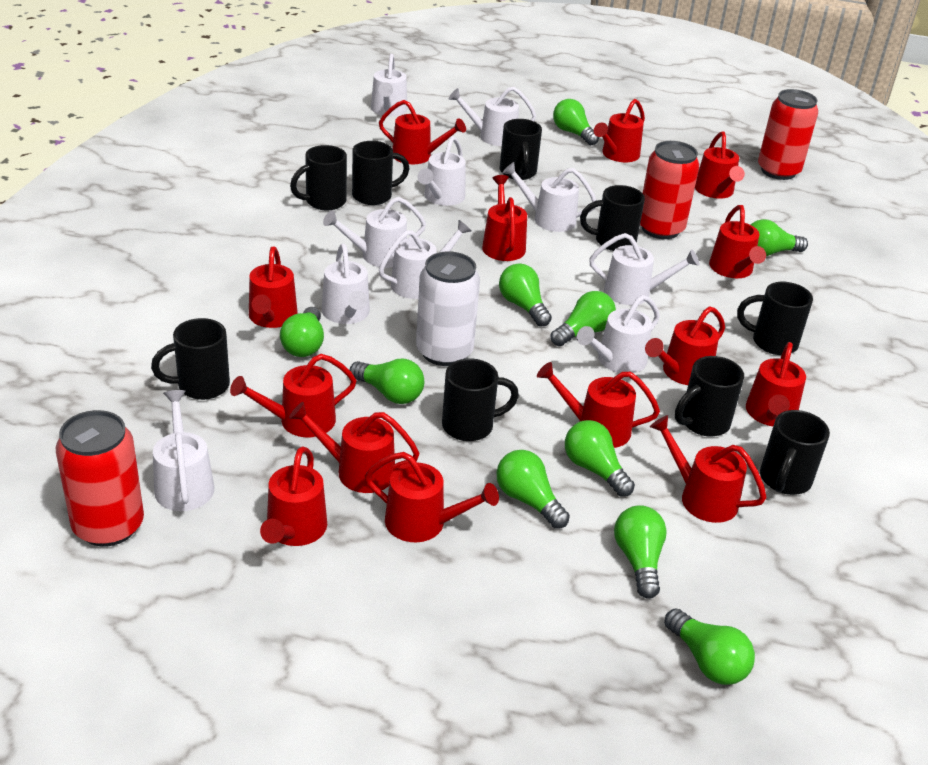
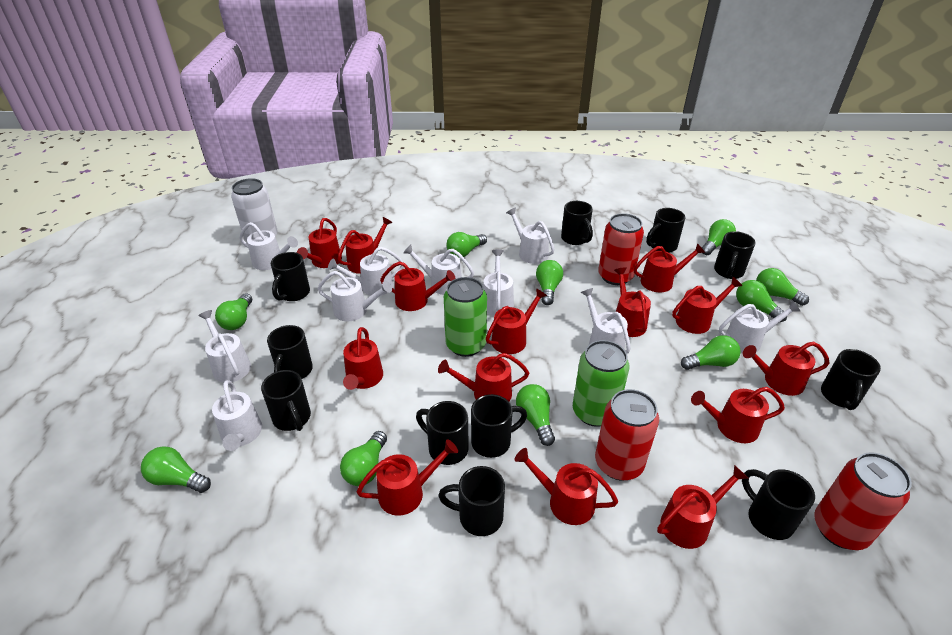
black mug: 9 -> 11
green can: 0 -> 2

